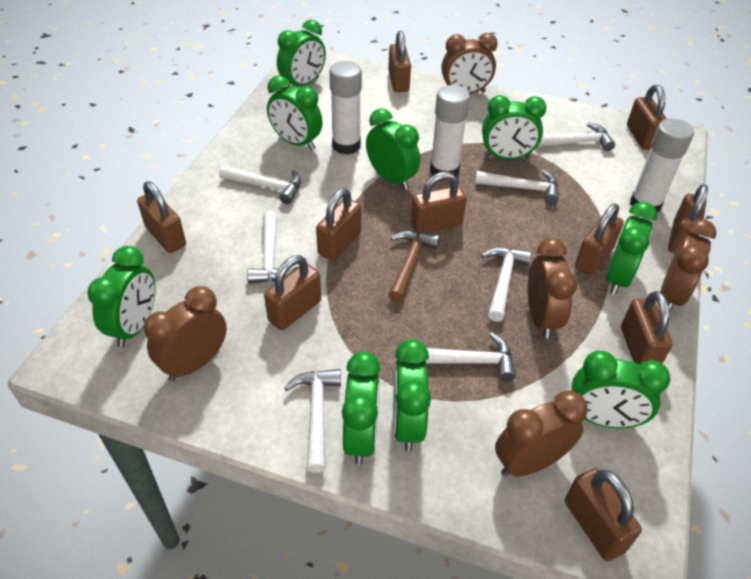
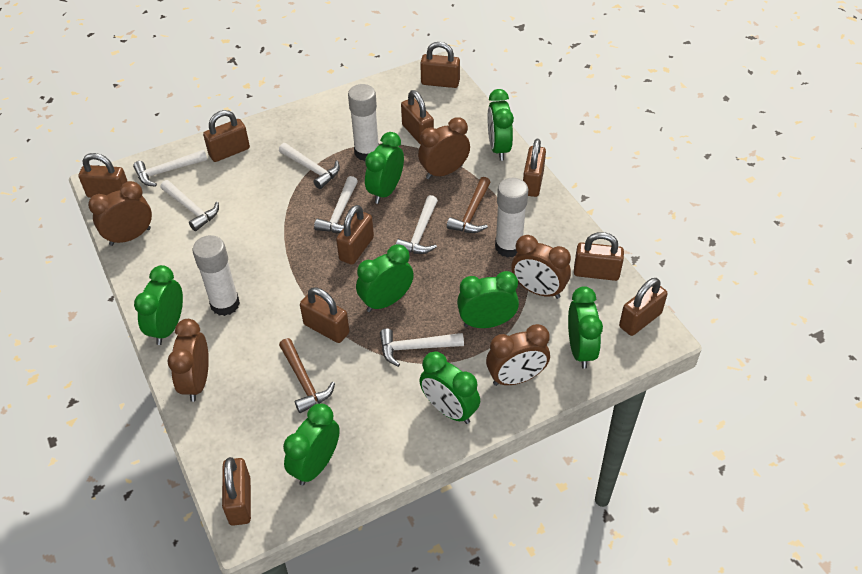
brown hammer: 1 -> 2
green clock: 9 -> 8
white hammer: 7 -> 6

